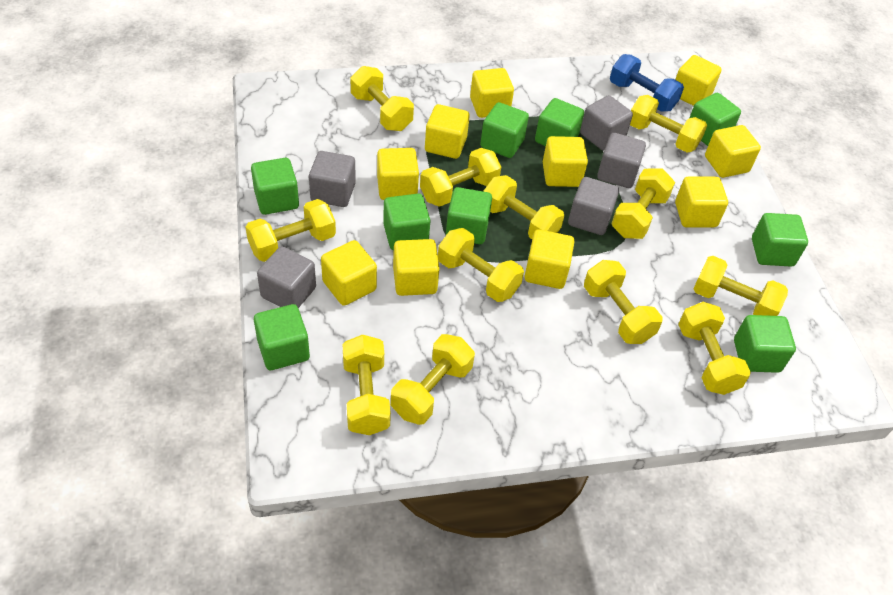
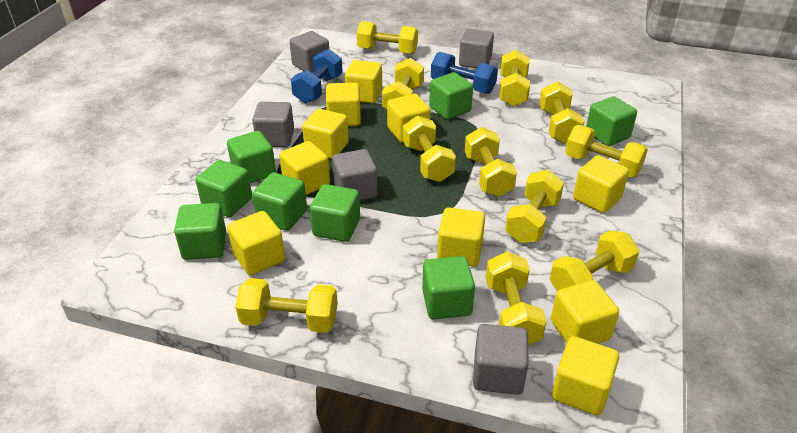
blue dumbbell: 1 -> 2
green cube: 9 -> 8
yellow dumbbell: 12 -> 11

